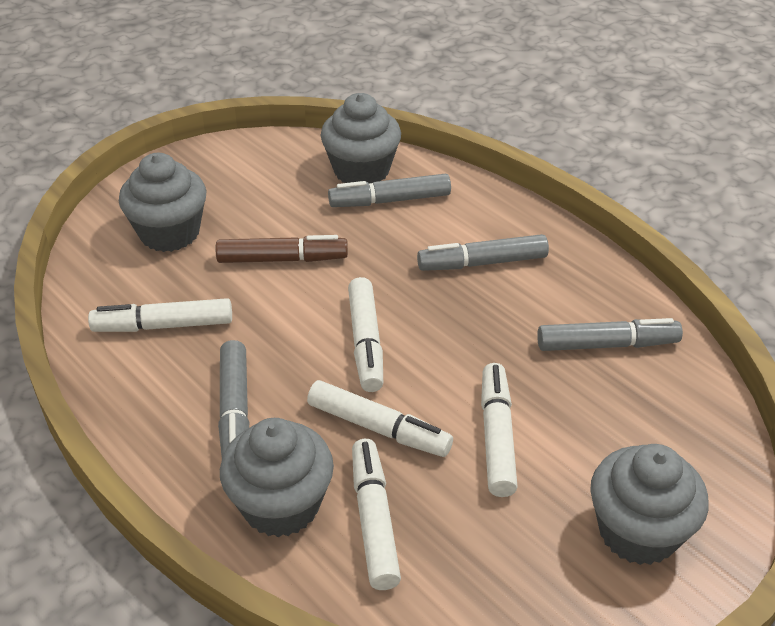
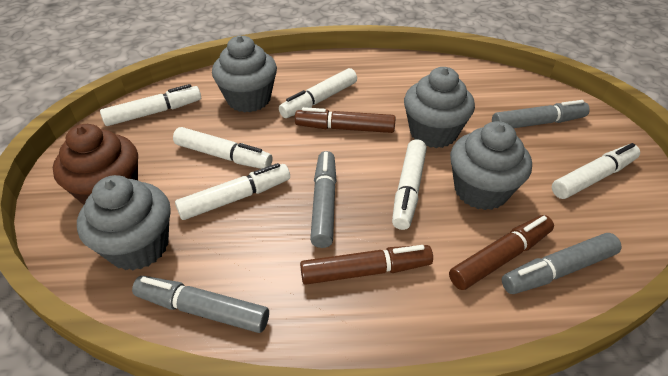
brown cupcake: 0 -> 1
brown marker: 1 -> 3
white marker: 5 -> 6

